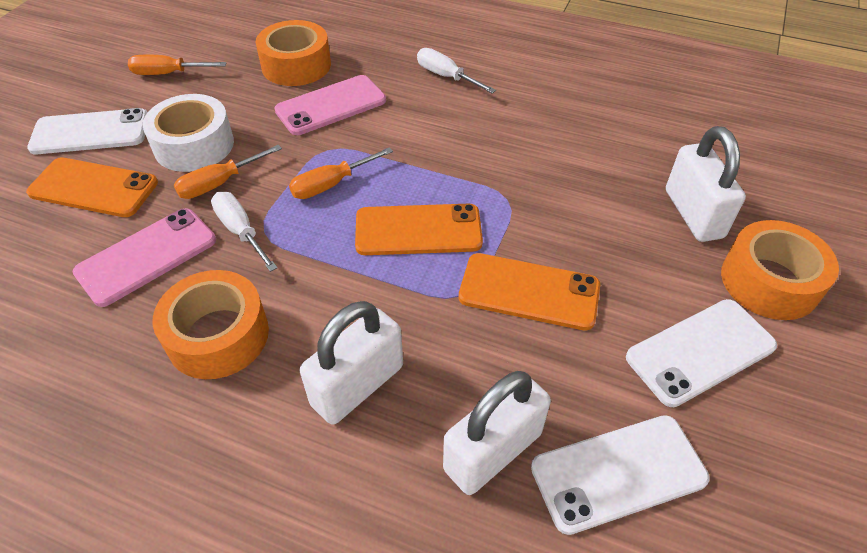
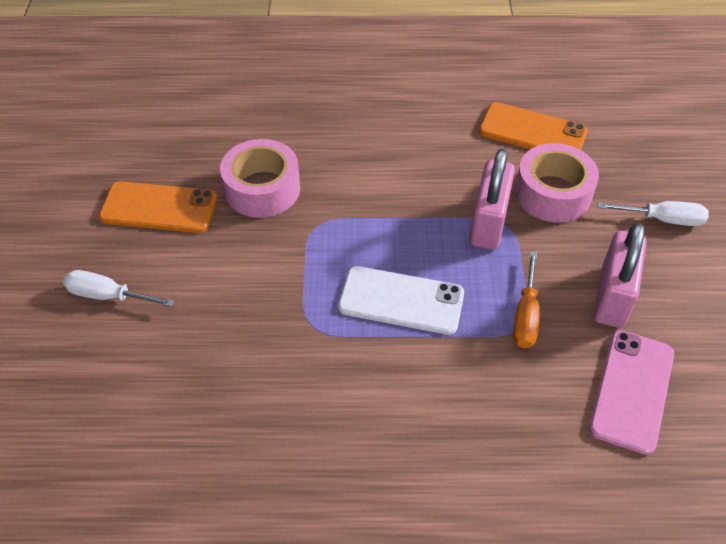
orange phone: 3 -> 2
orange screwdriver: 3 -> 1
orange tape: 3 -> 0
pink padlock: 0 -> 2
pink phone: 2 -> 1
pink tape: 0 -> 2
white padlock: 3 -> 0
white phone: 3 -> 1
white tape: 1 -> 0

